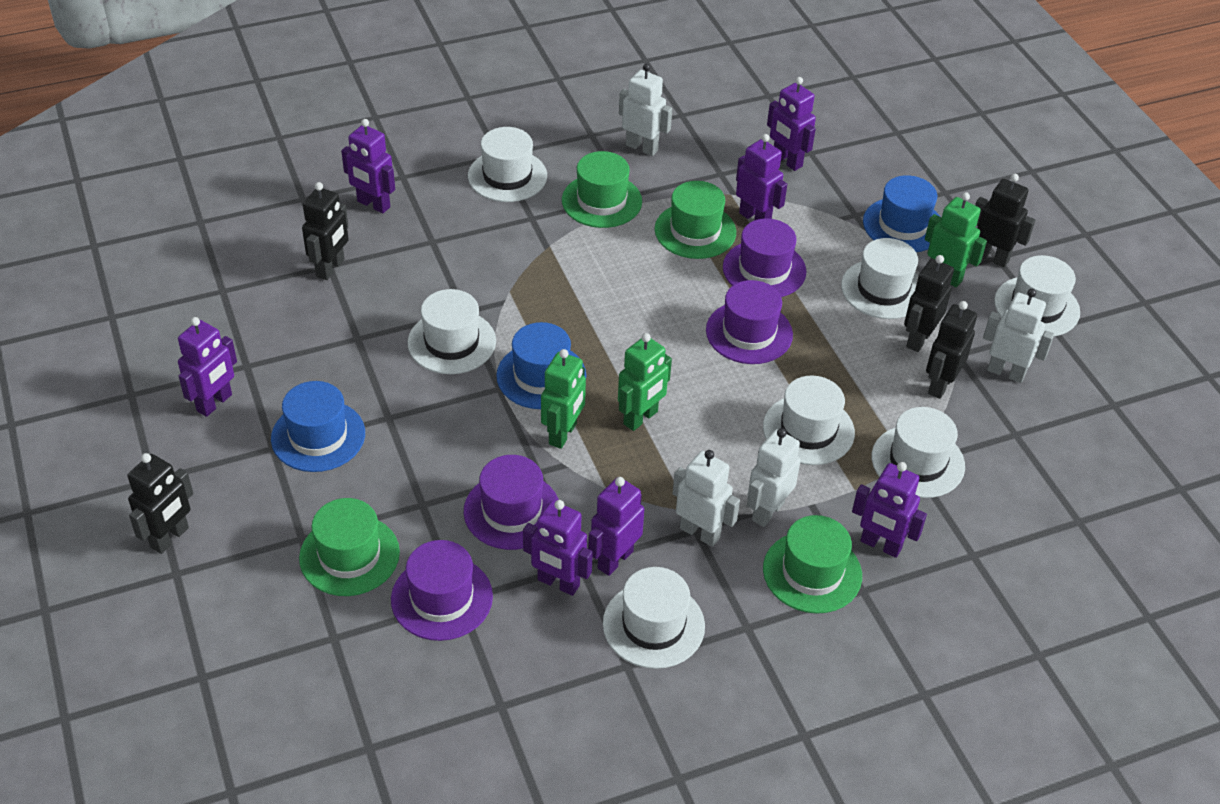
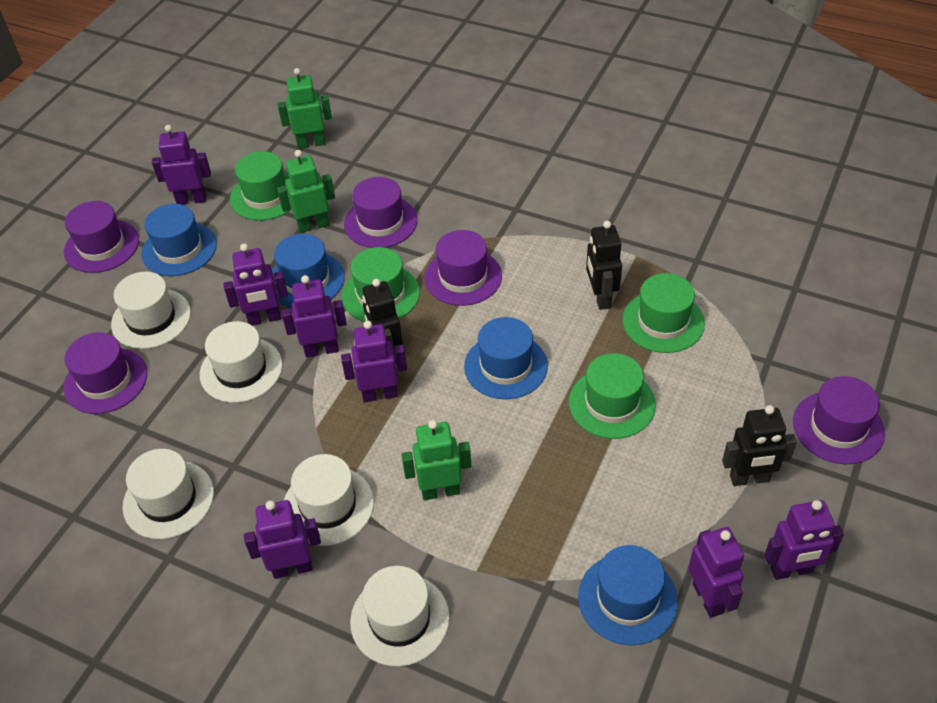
black robot: 5 -> 3
blue hat: 3 -> 4
purple hat: 4 -> 5
white hat: 7 -> 5
white robot: 4 -> 0

